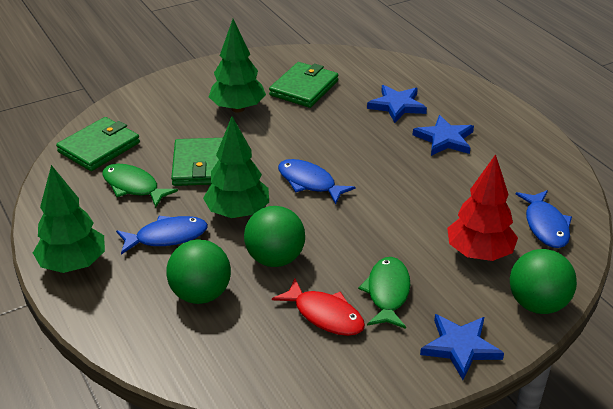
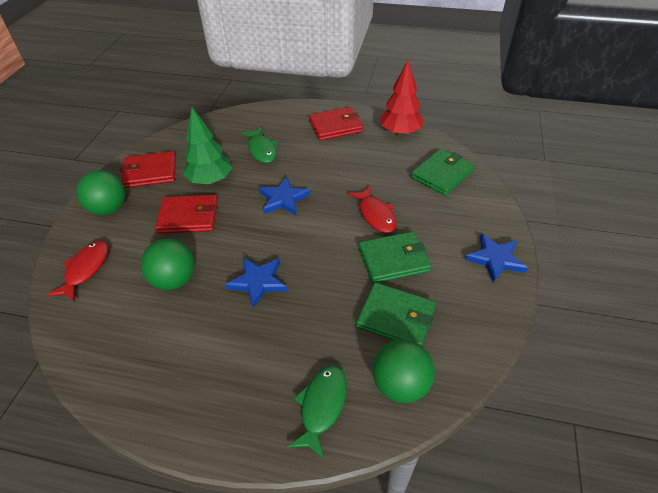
blue fish: 3 -> 0
green tree: 3 -> 1
red fish: 1 -> 2
red wallet: 0 -> 3

